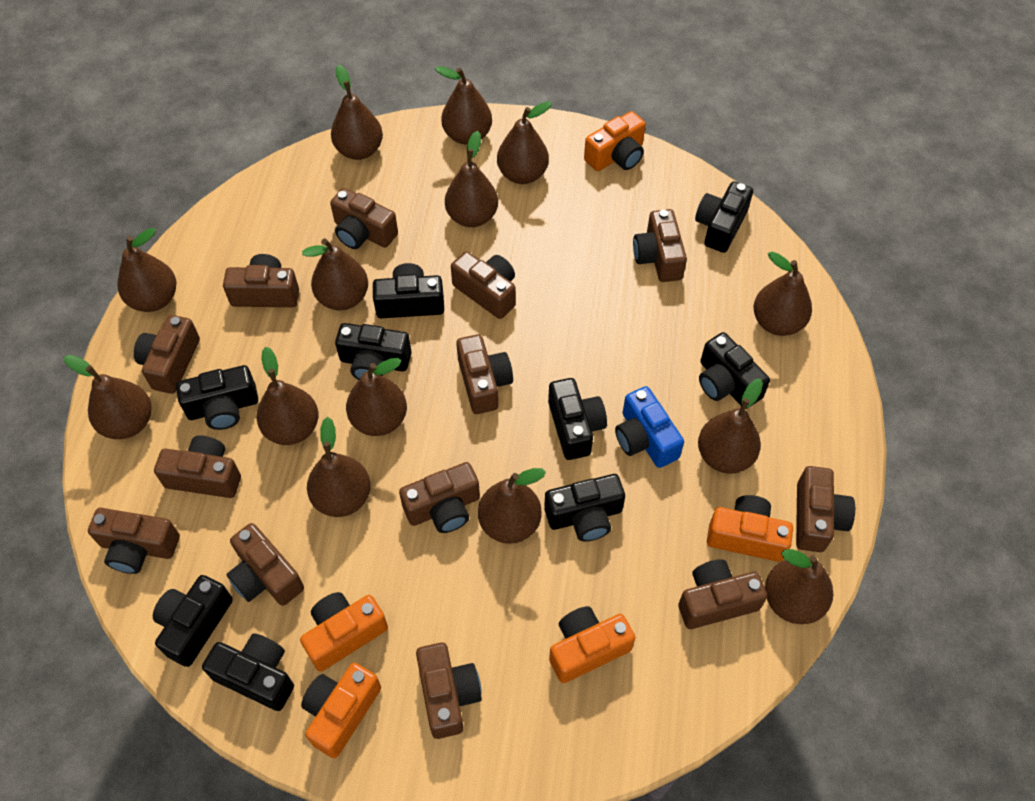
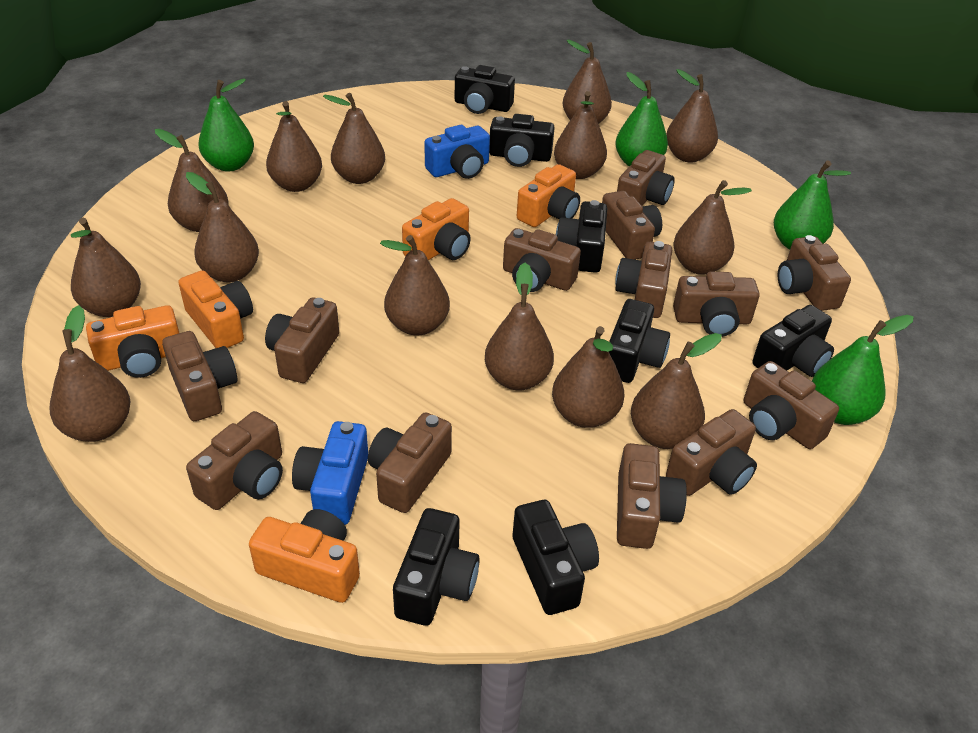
black camera: 9 -> 7
blue camera: 1 -> 2
green pear: 0 -> 4

